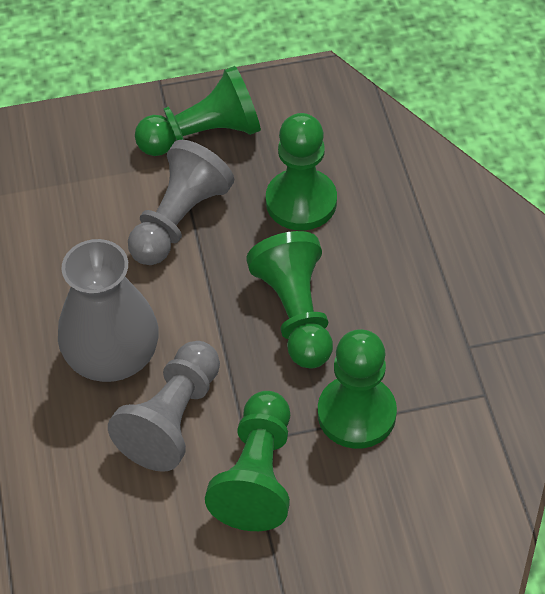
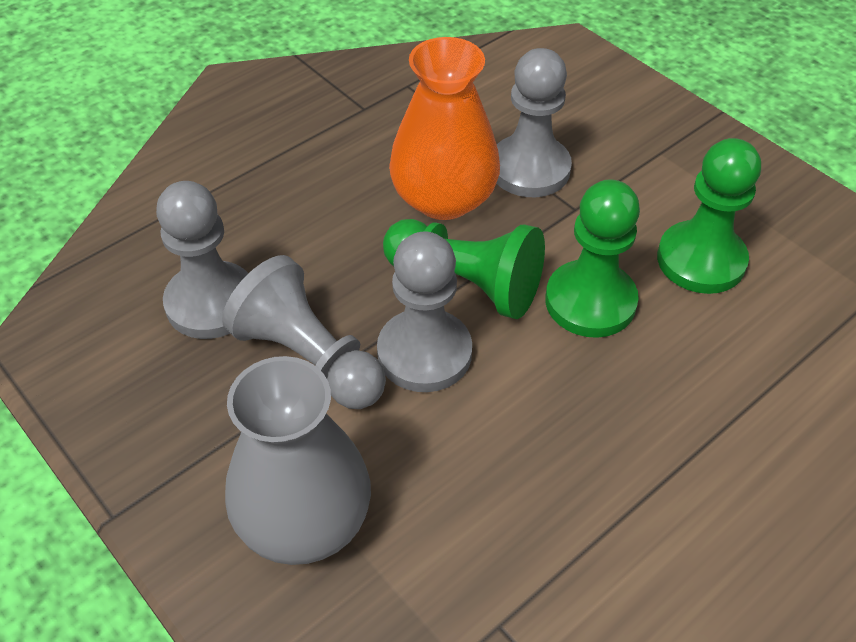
green pawn: 5 -> 3
grey pawn: 2 -> 4
orange vase: 0 -> 1

